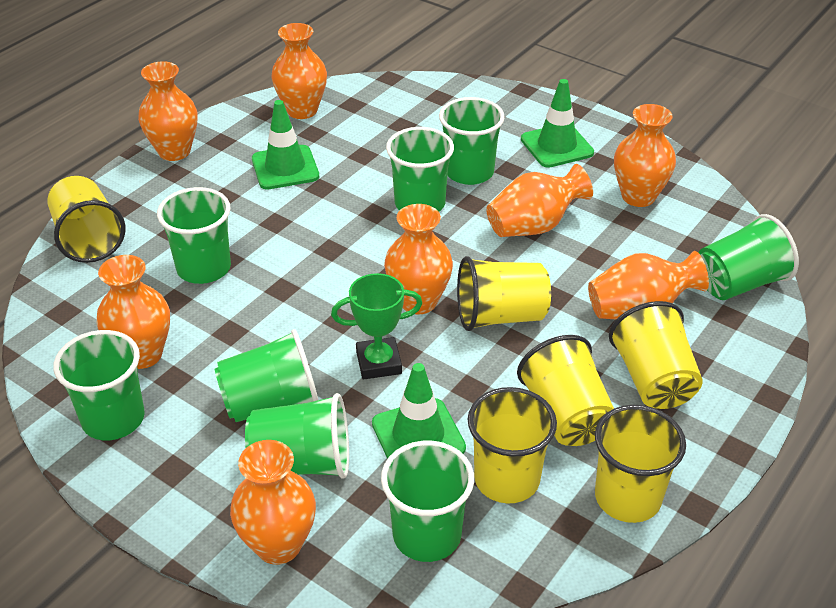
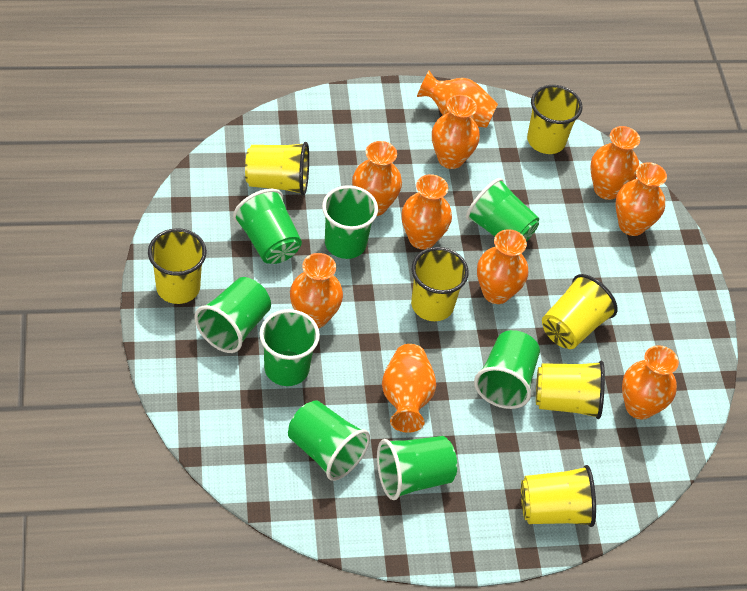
green traffic cone: 3 -> 0
green trophy: 1 -> 0
orange vase: 8 -> 10
yellow cup: 6 -> 7

